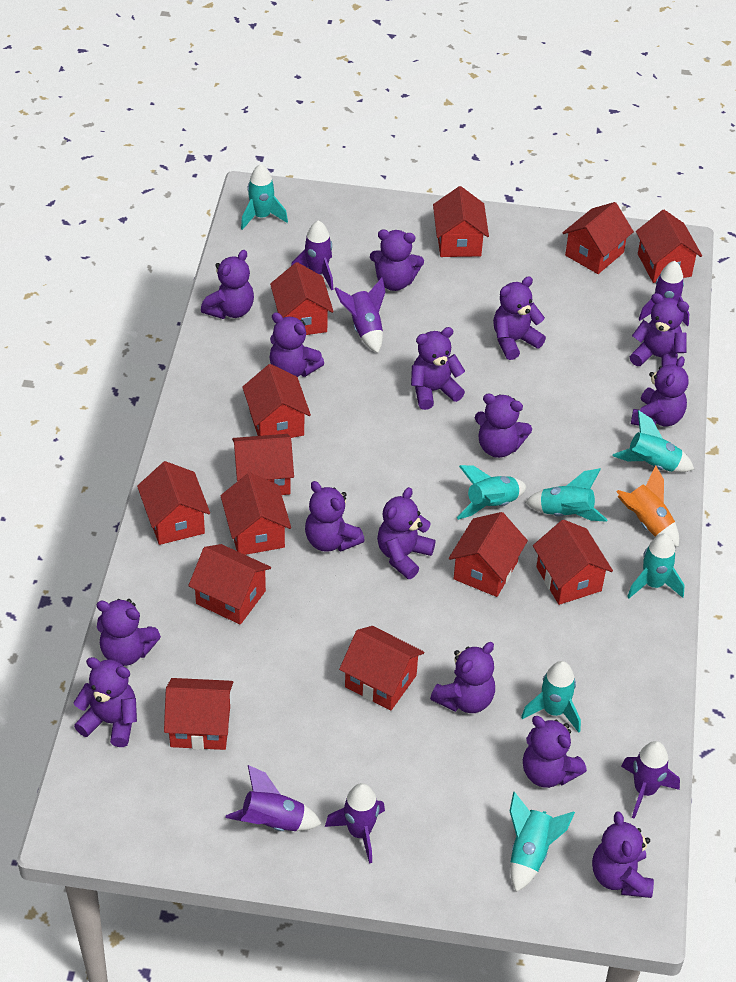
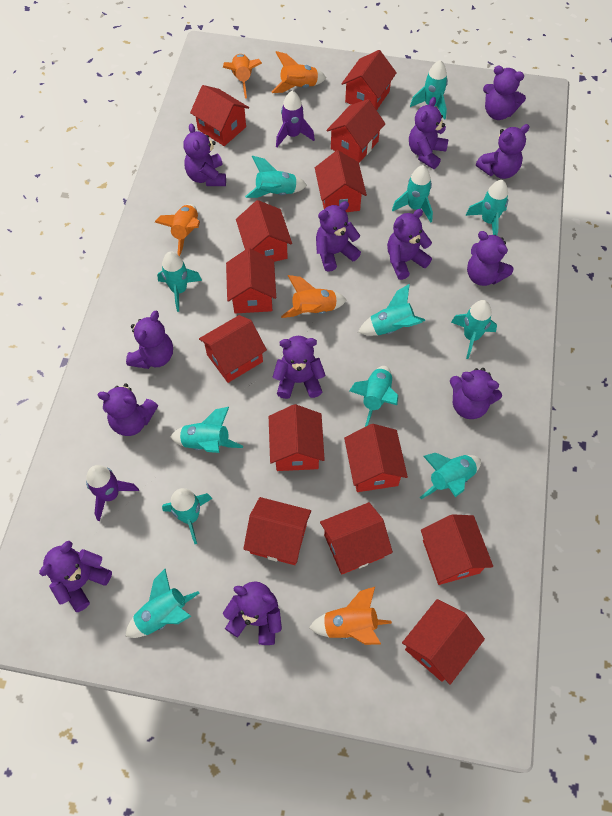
orange rocket: 1 -> 5
purple rocket: 6 -> 2
purple teddy bear: 15 -> 13
turquoise rocket: 7 -> 12

